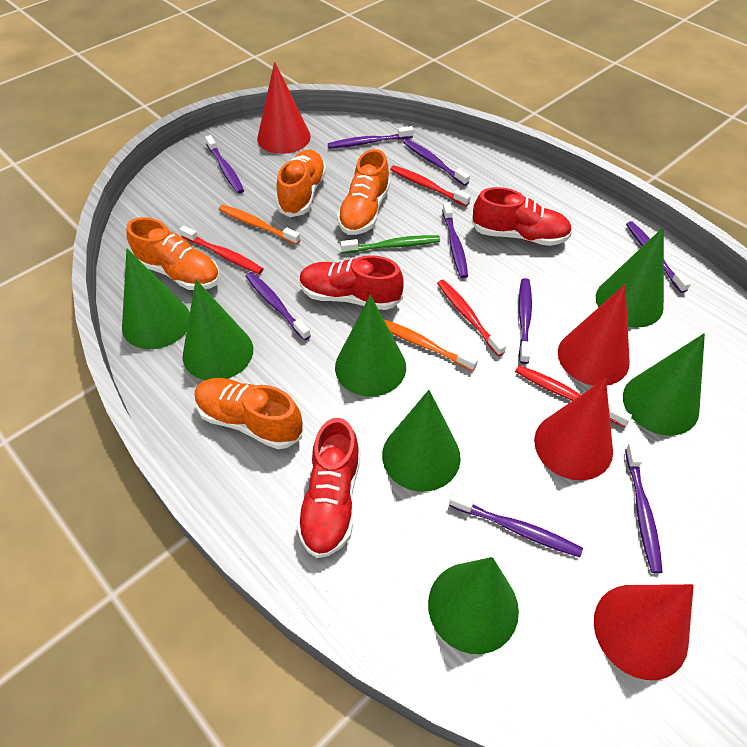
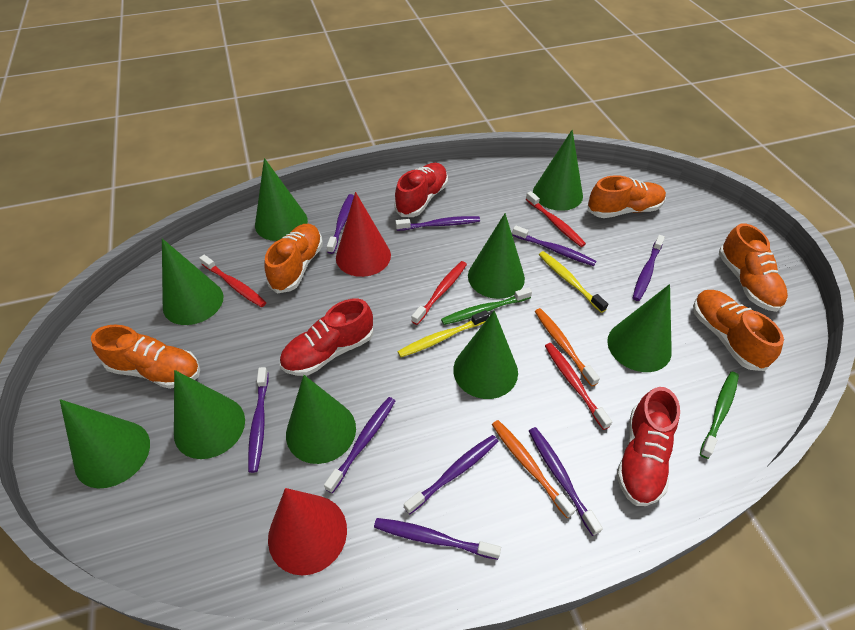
green cone: 7 -> 9
green toothbrush: 1 -> 2
orange shoe: 4 -> 5
red cone: 4 -> 2
yellow toothbrush: 0 -> 2

